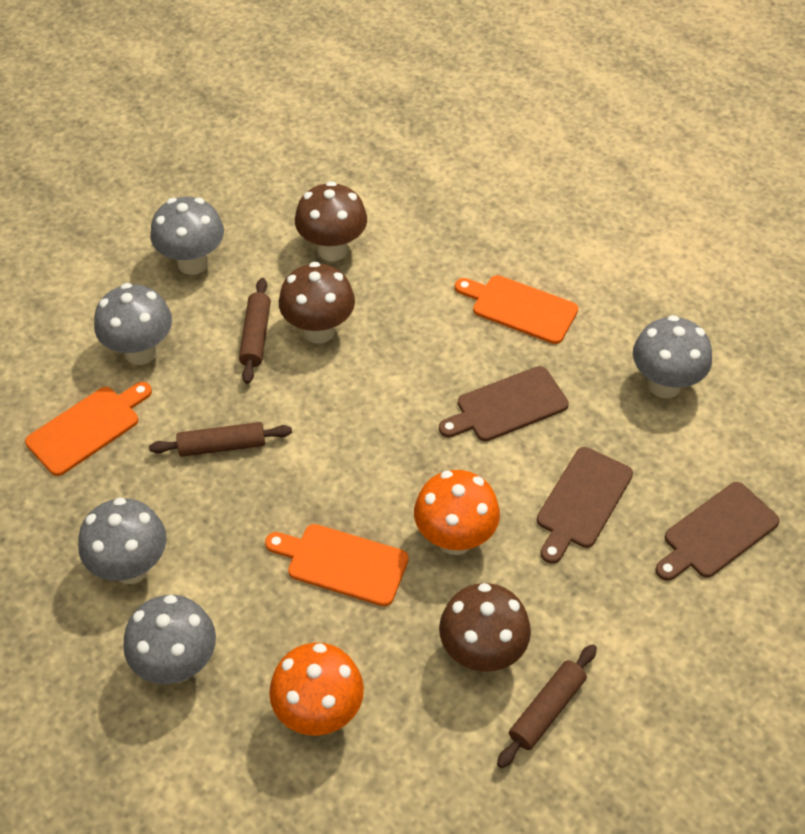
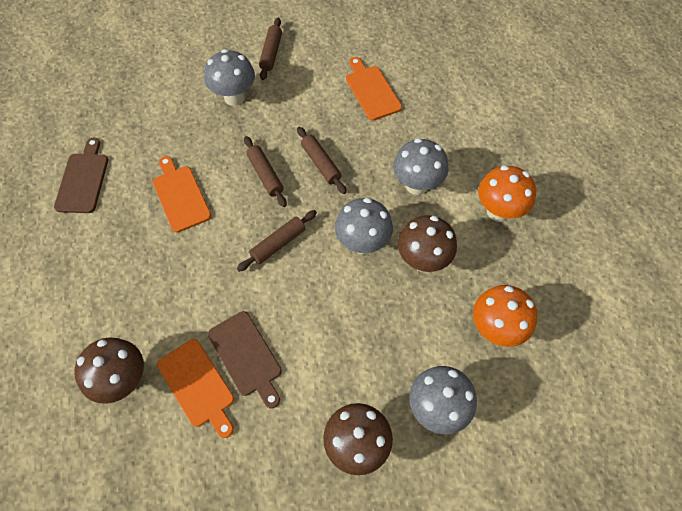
brown cutting board: 3 -> 2
brown rolling pin: 3 -> 4
grey mushroom: 5 -> 4

